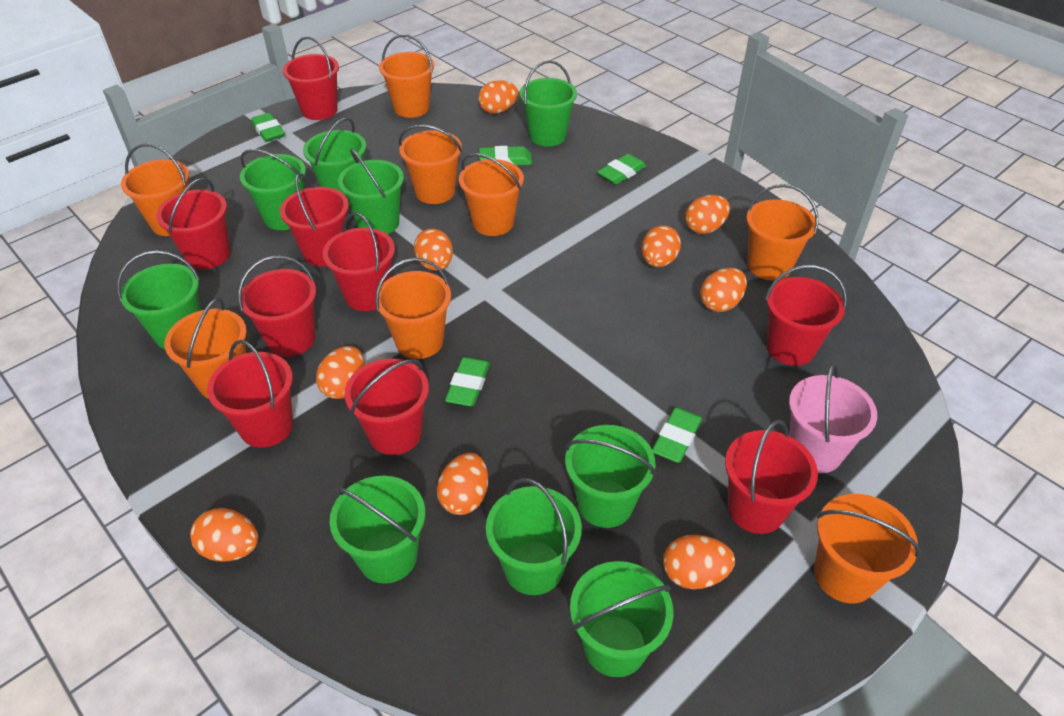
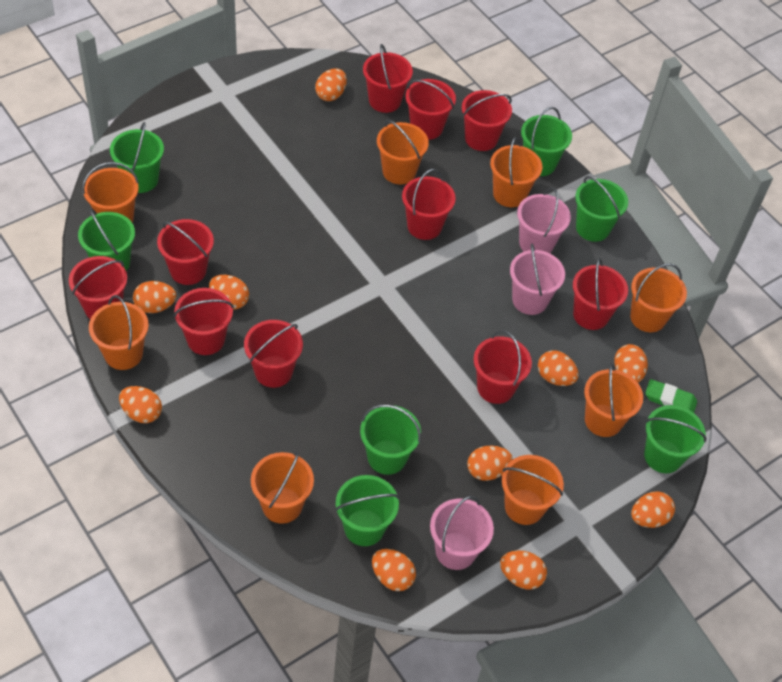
green bucket: 9 -> 7
green eraser: 5 -> 1
orange egg: 9 -> 10
pink bucket: 1 -> 3
red bucket: 9 -> 10

